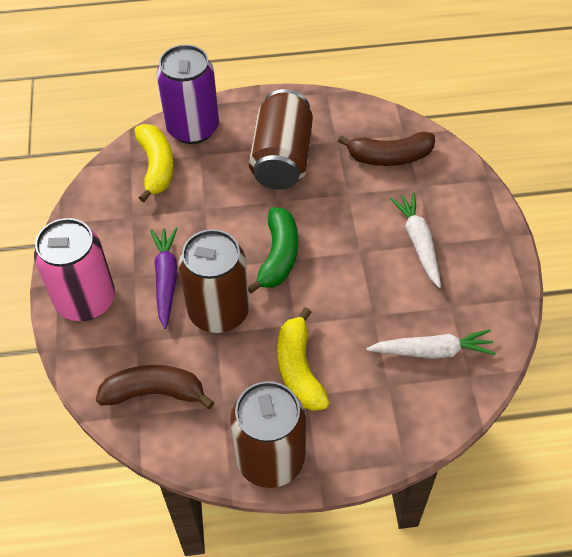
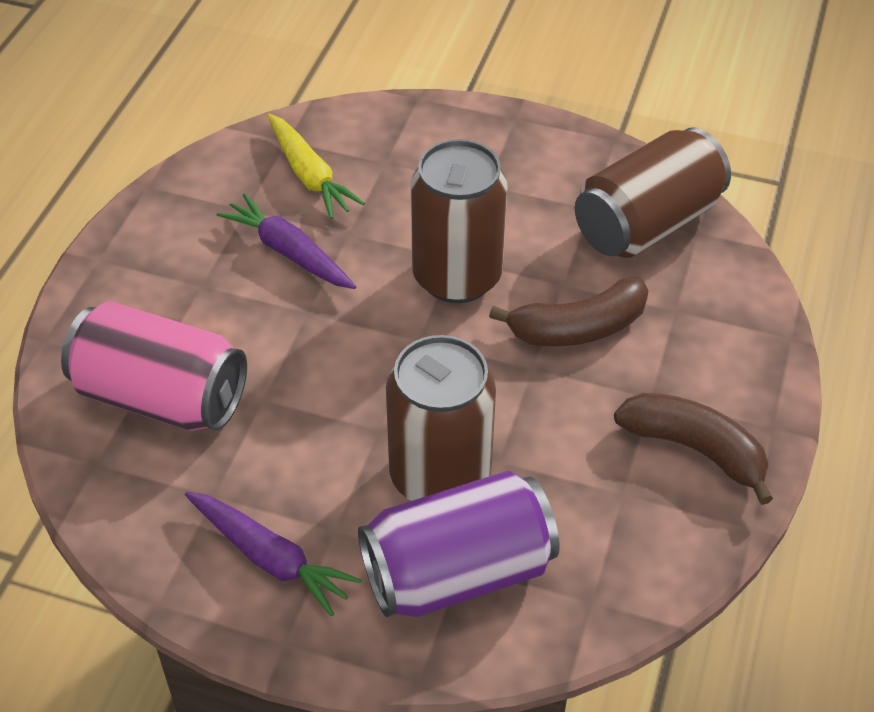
green banana: 1 -> 0
purple carrot: 1 -> 2
white carrot: 2 -> 0
yellow banana: 2 -> 0
yellow carrot: 0 -> 1

